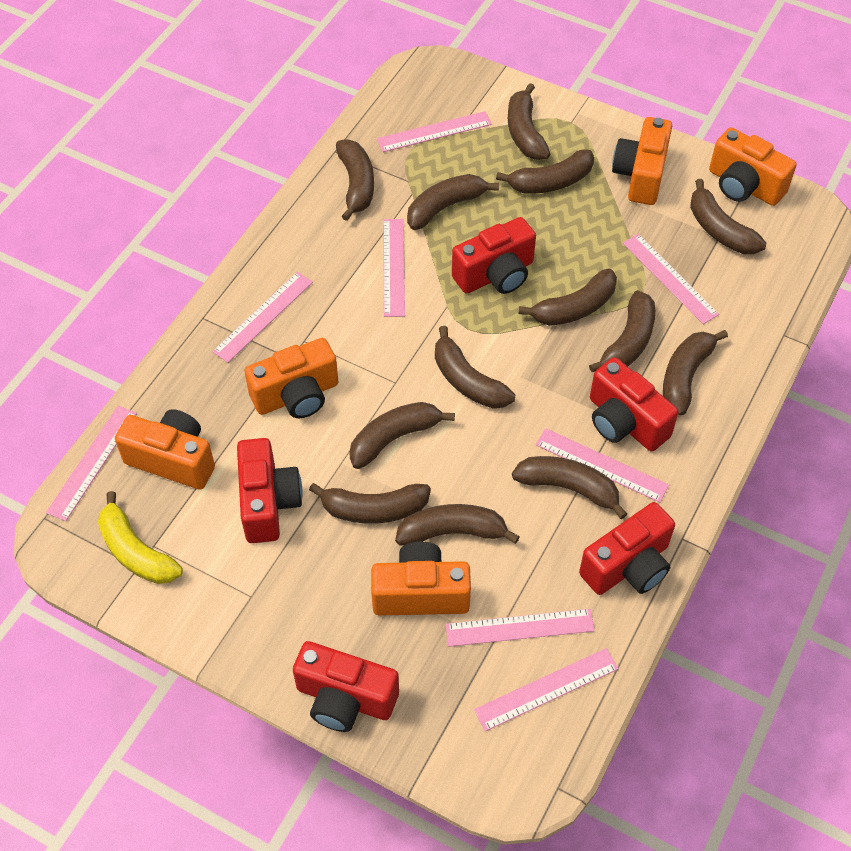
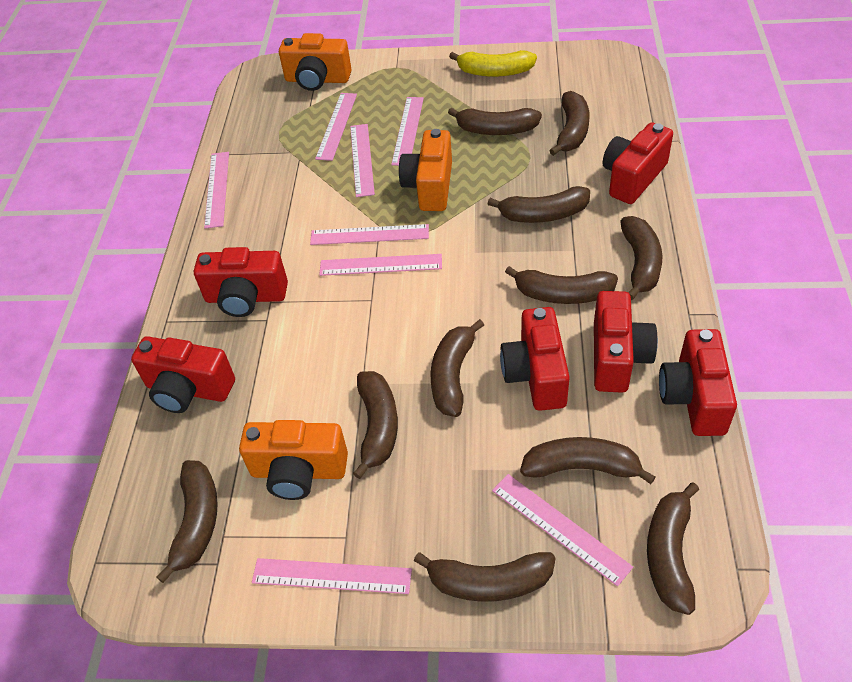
brown banana: 13 -> 11
orange camera: 5 -> 3
red camera: 5 -> 6

